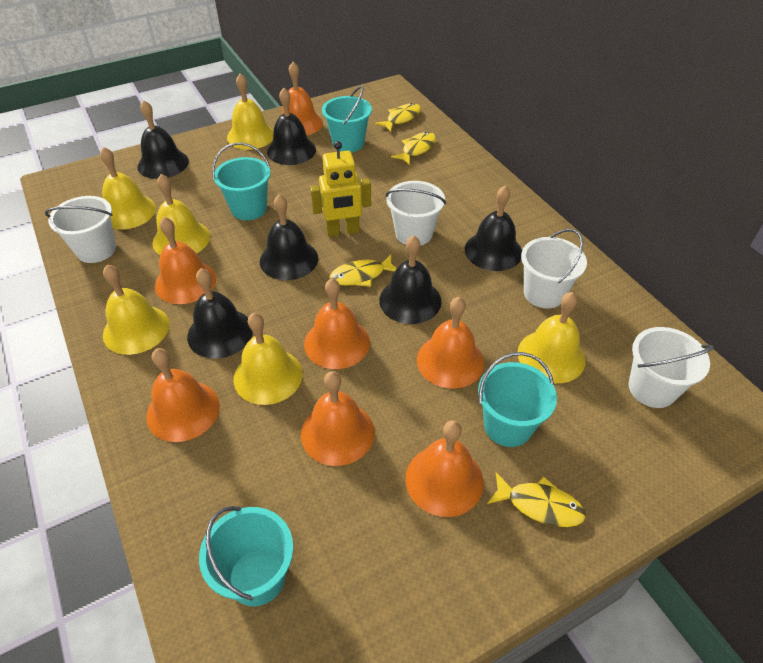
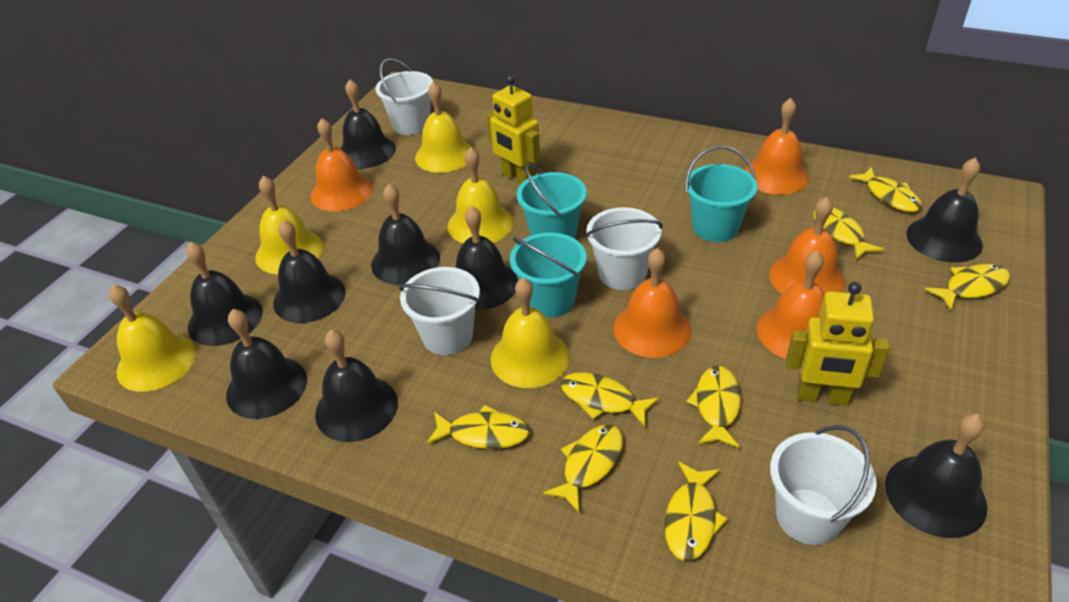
black bell: 6 -> 9
orange bell: 7 -> 5
turquoise bucket: 4 -> 3
yellow bell: 6 -> 5
yellow fish: 4 -> 8
yellow robot: 1 -> 2

